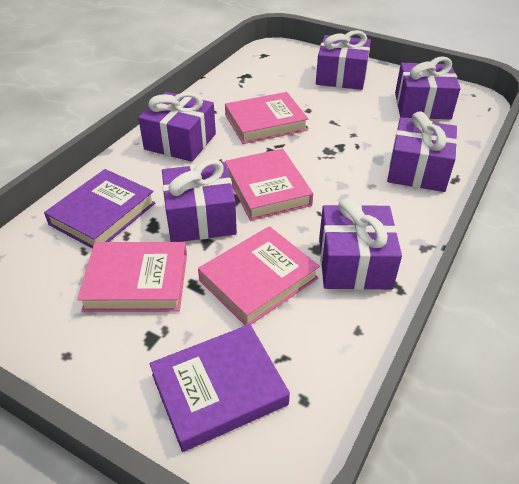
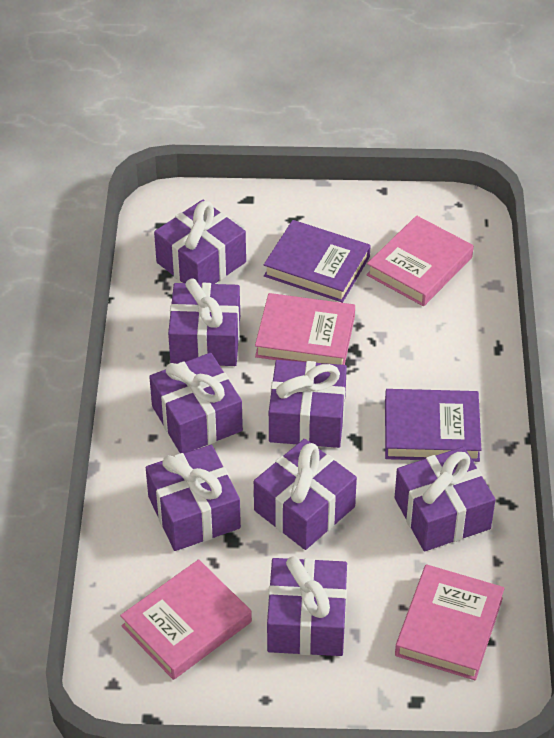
purple gift: 6 -> 8

